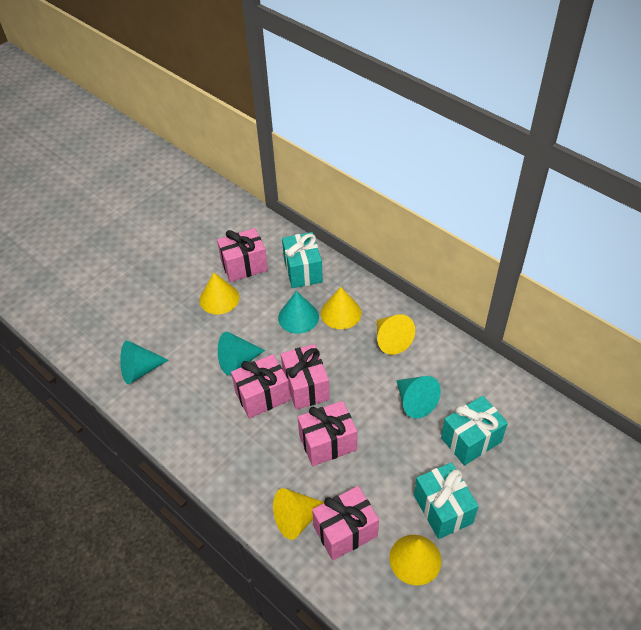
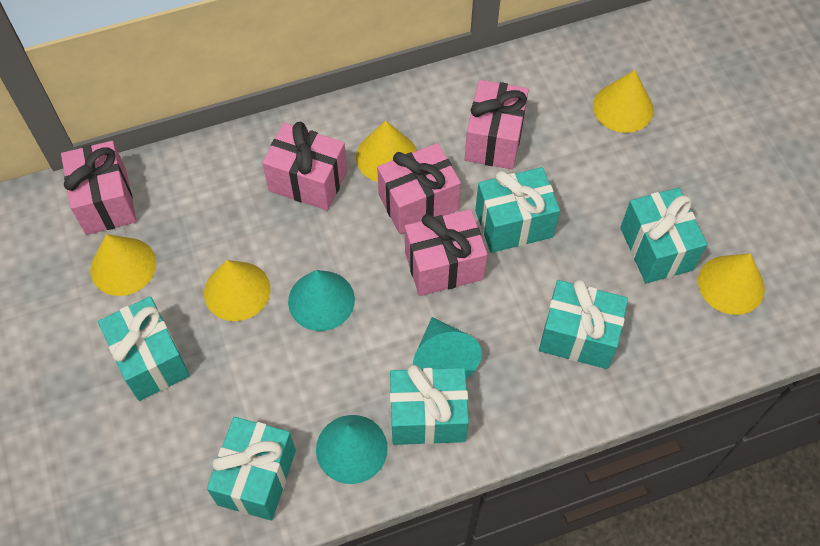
turquoise cone: 4 -> 3
turquoise gift: 3 -> 6

